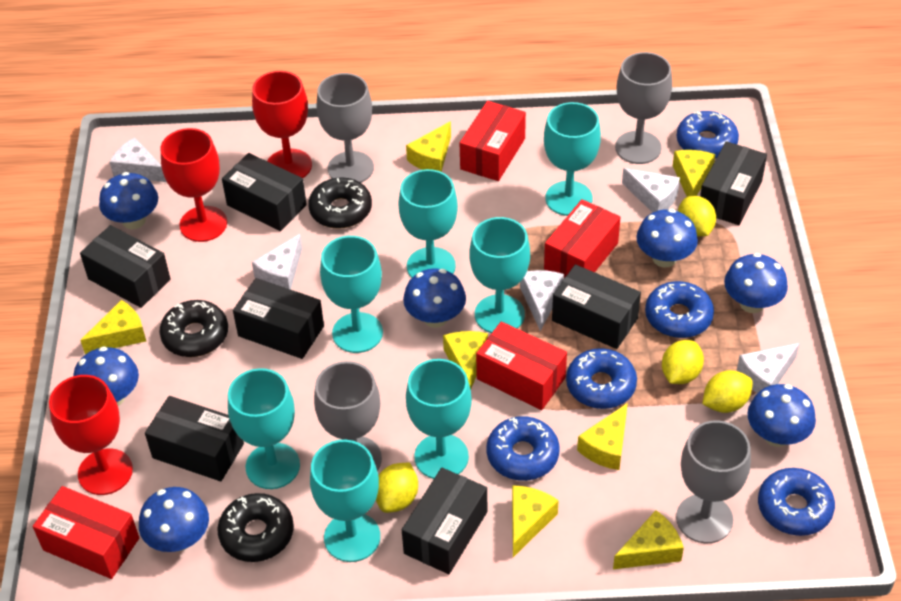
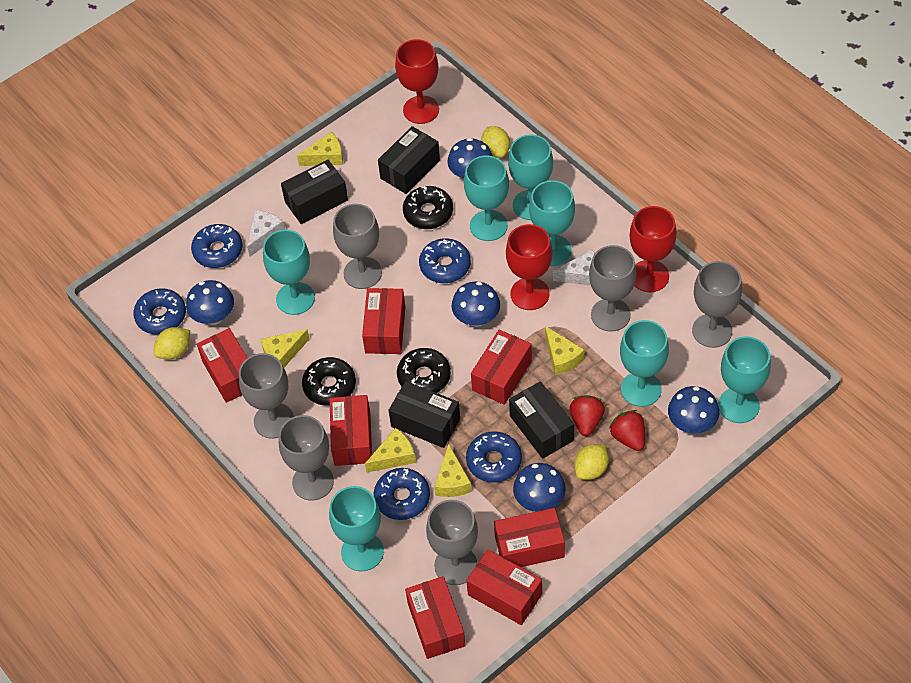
black box: 7 -> 4
blue mushroom: 7 -> 5
grey goblet: 4 -> 6
red box: 4 -> 7
red strawberry: 0 -> 2
white cheese: 5 -> 2
yellow cheese: 7 -> 5
yellow lemon: 4 -> 3

